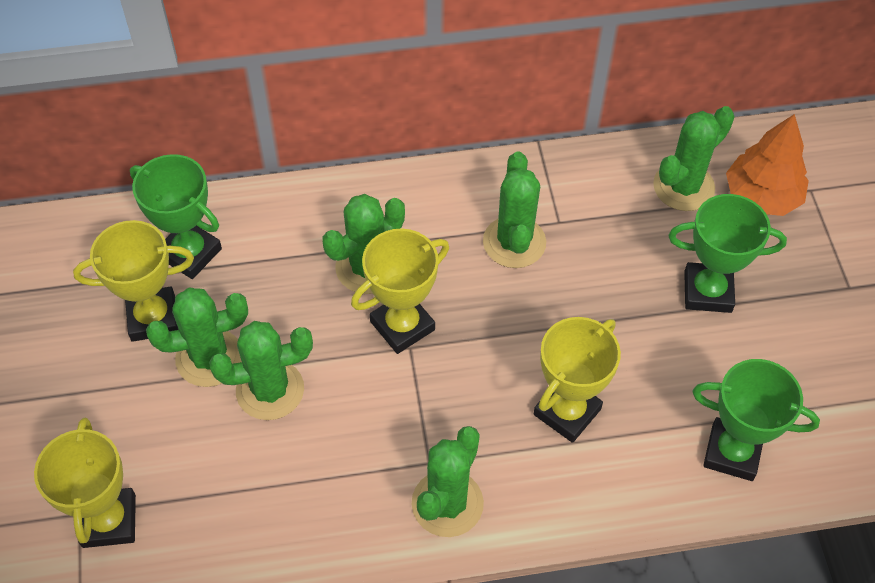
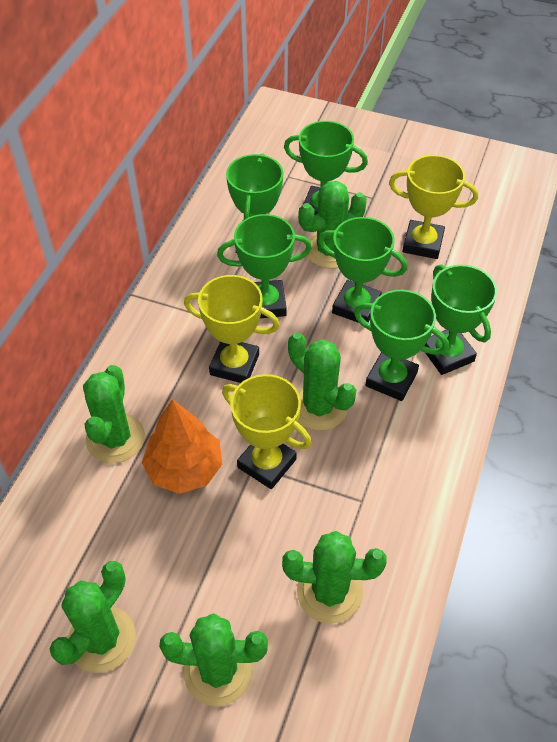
green trophy: 3 -> 6
yellow trophy: 4 -> 3

